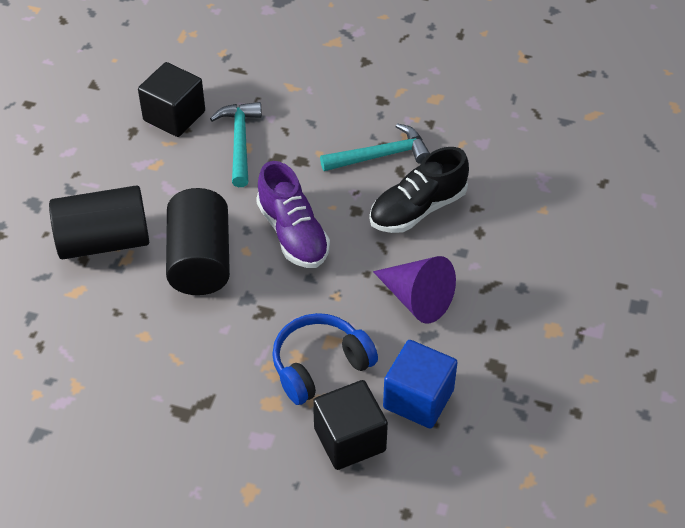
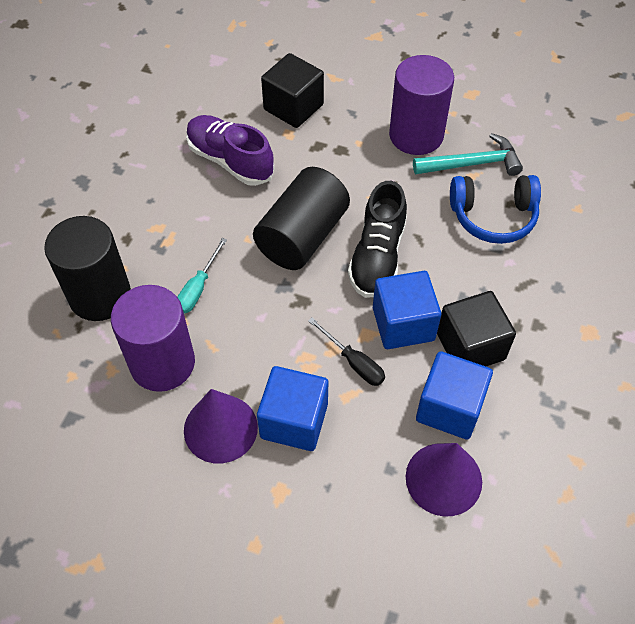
black screwdriver: 0 -> 1
blue cube: 1 -> 3
purple cone: 1 -> 2
purple cylinder: 0 -> 2
turquoise hammer: 2 -> 1
turquoise screwdriver: 0 -> 1

